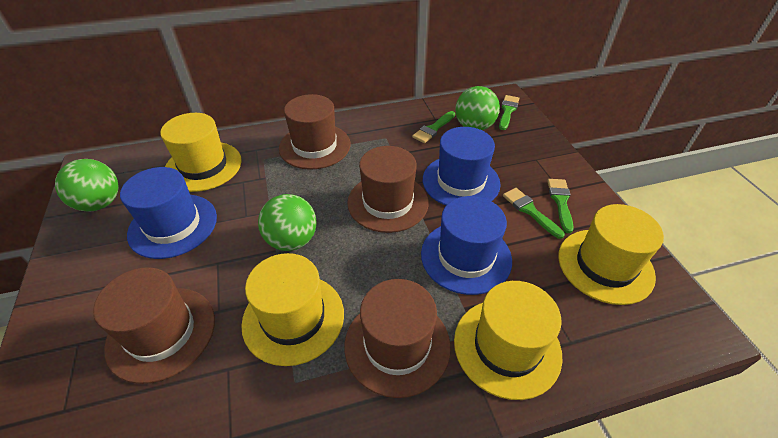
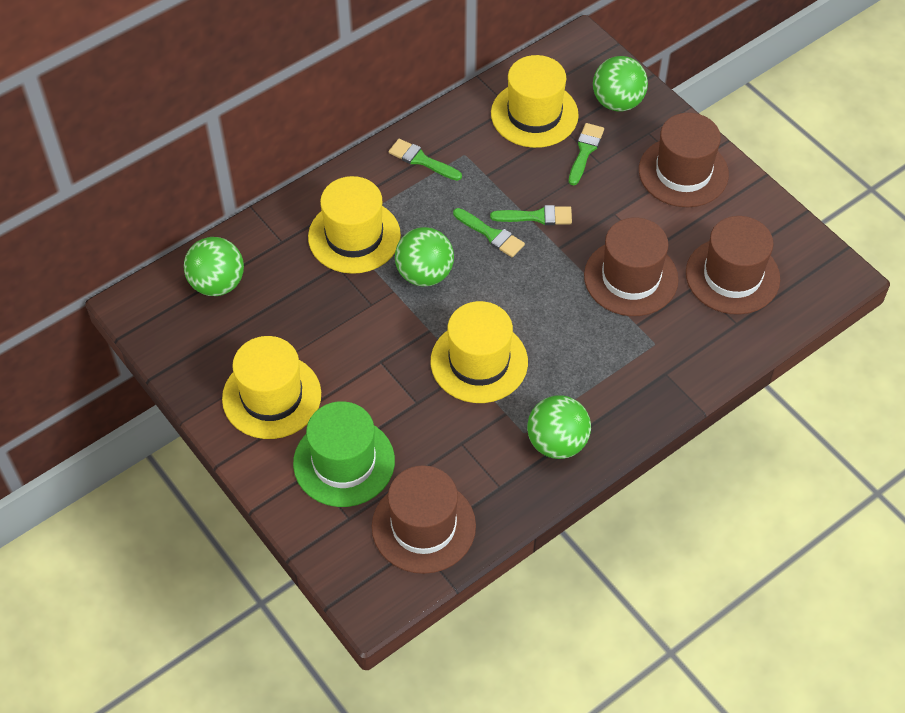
blue hat: 3 -> 0
green ball: 3 -> 4
green hat: 0 -> 1

